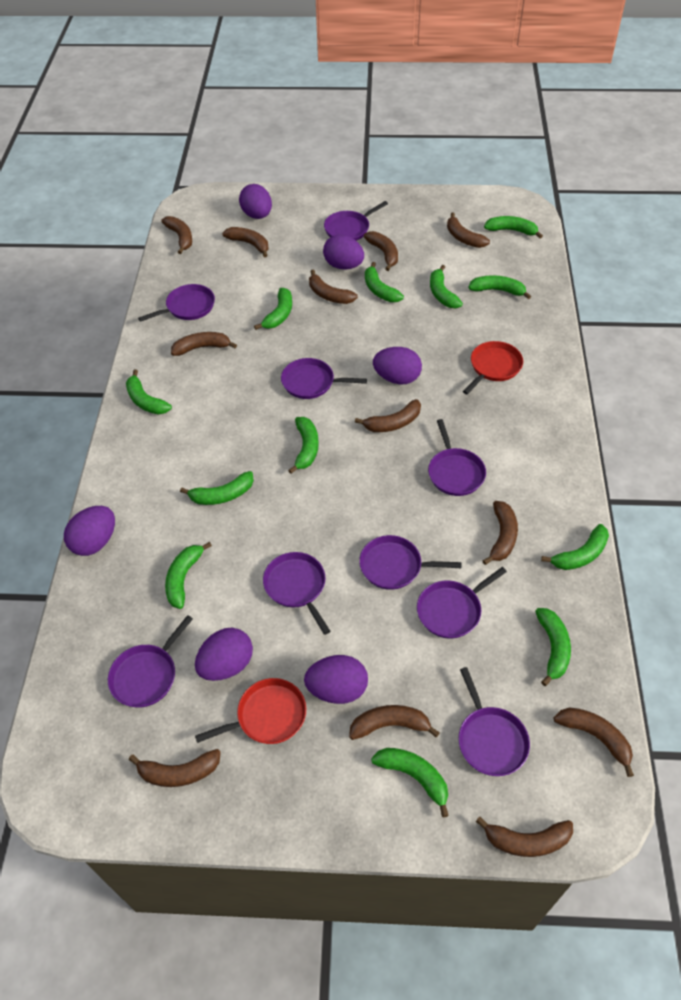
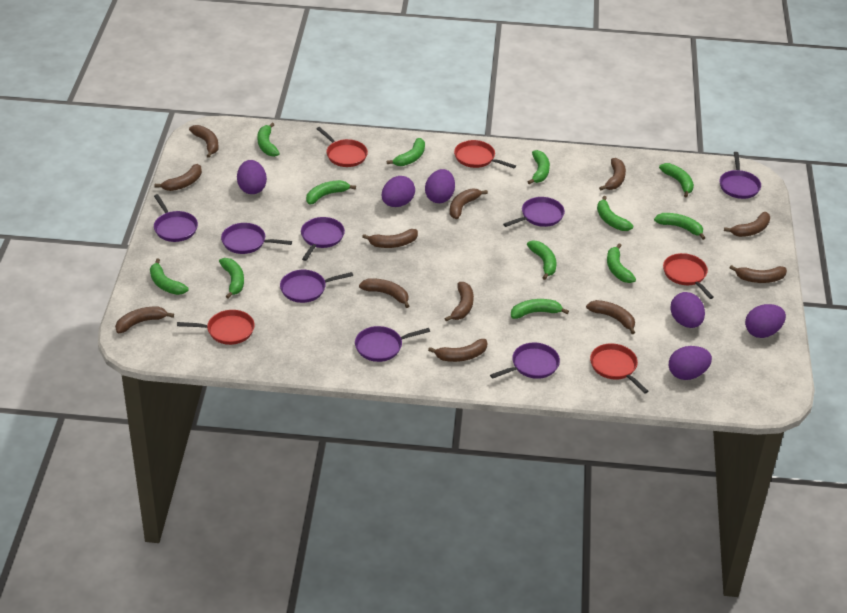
purple pan: 9 -> 8
red pan: 2 -> 5

